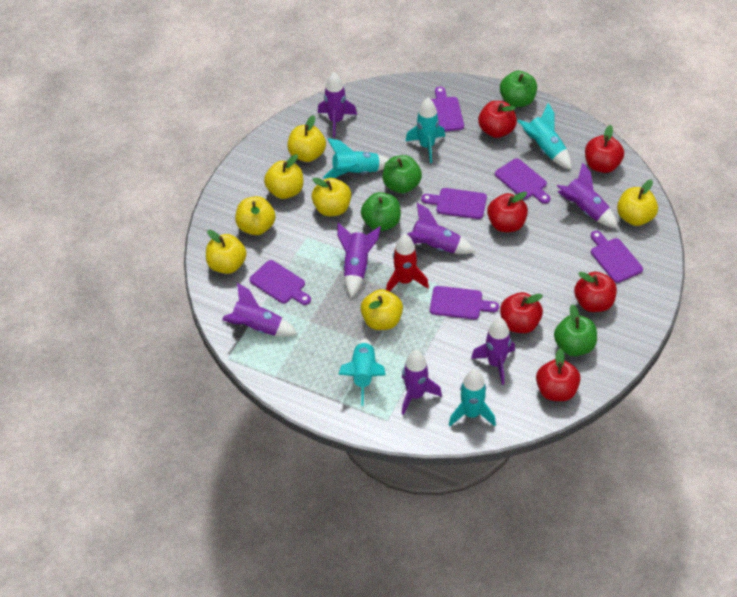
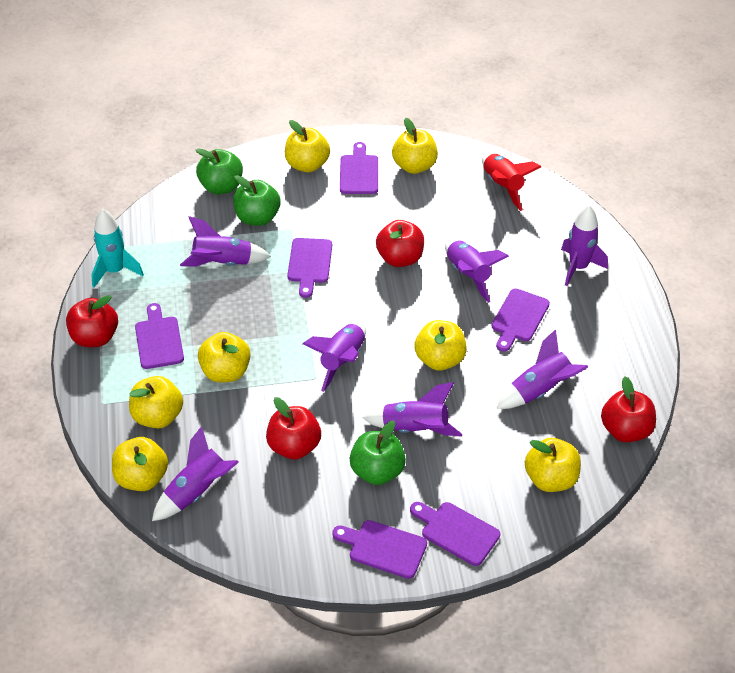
green apple: 4 -> 3
red apple: 6 -> 4
turquoise rocket: 5 -> 1

